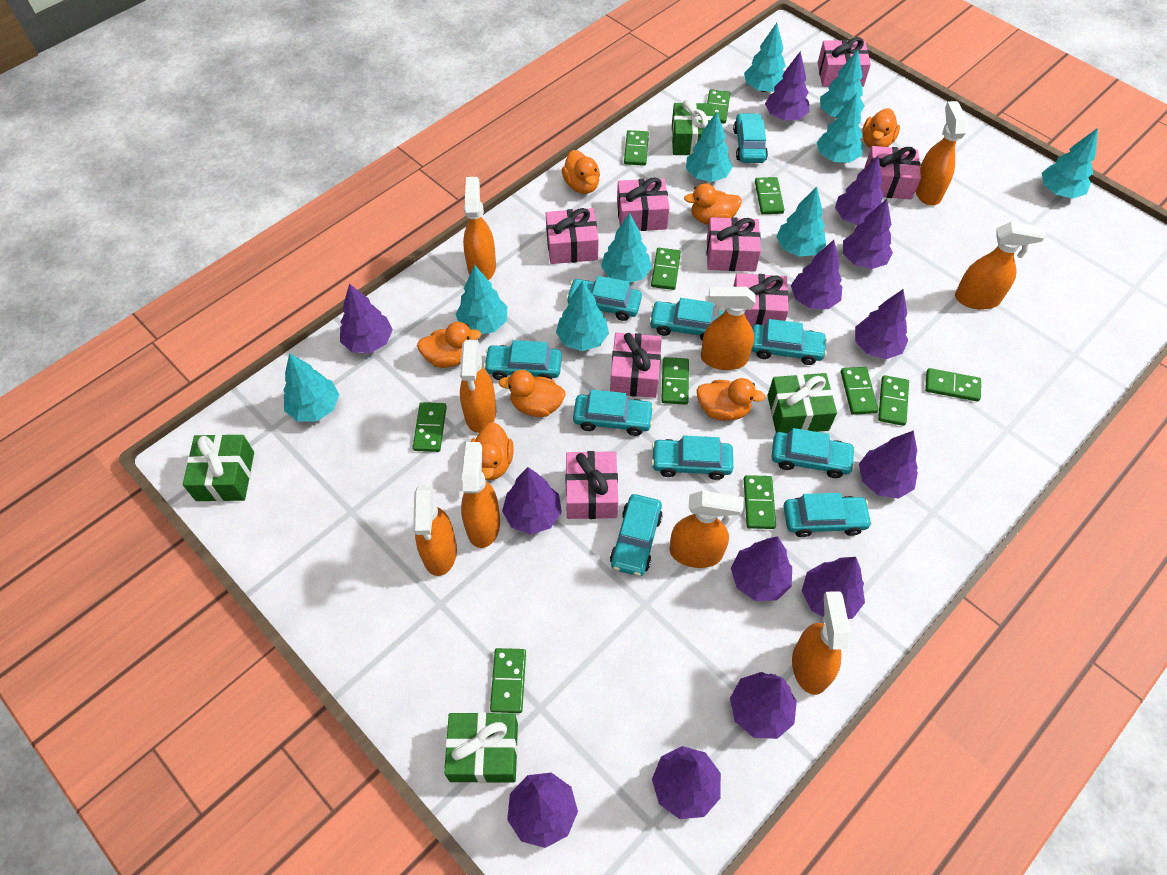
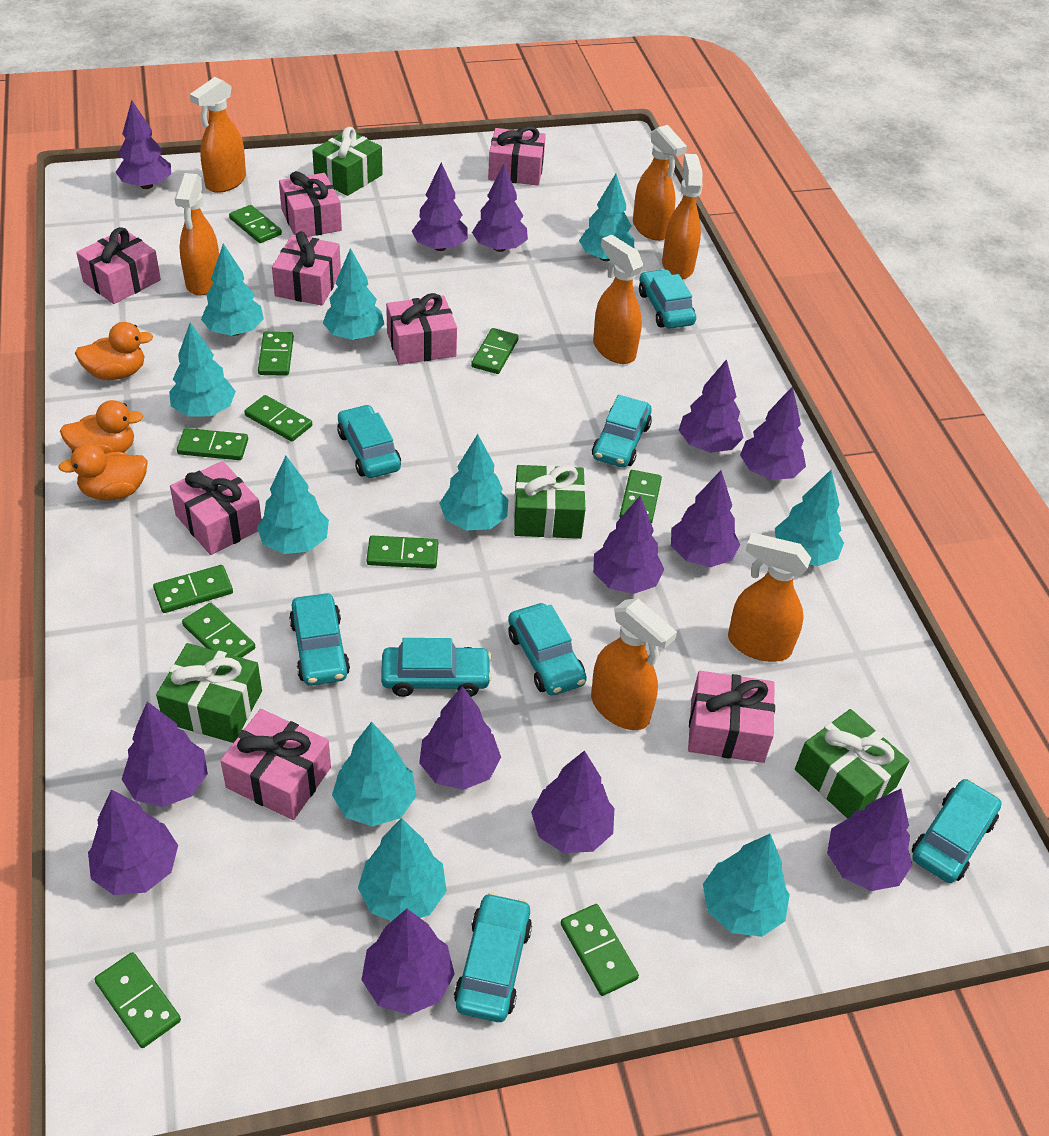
orange duck: 7 -> 3
orange spray bottle: 9 -> 7
turquoise car: 10 -> 8

